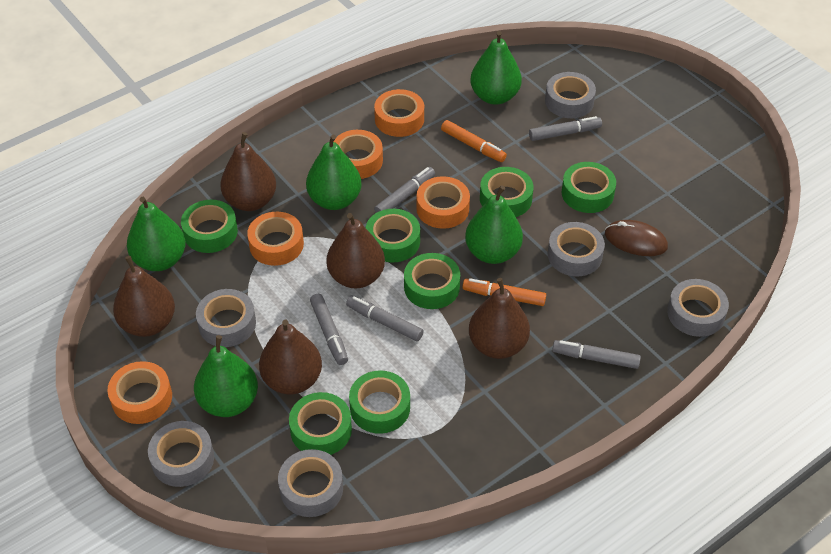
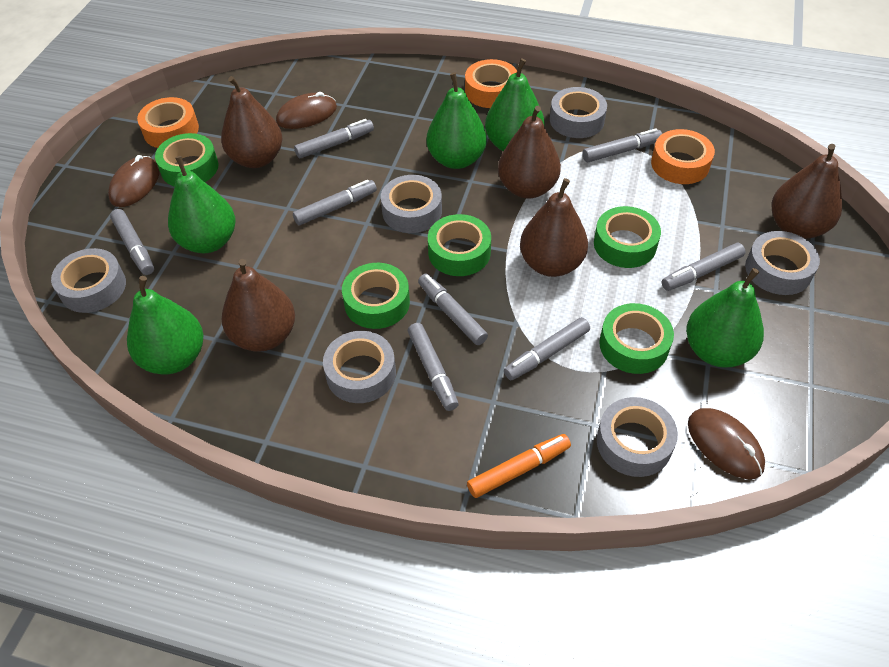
brown mouse: 1 -> 3
green tape: 7 -> 5
grey marker: 5 -> 8
orange marker: 2 -> 1
orange tape: 5 -> 3

